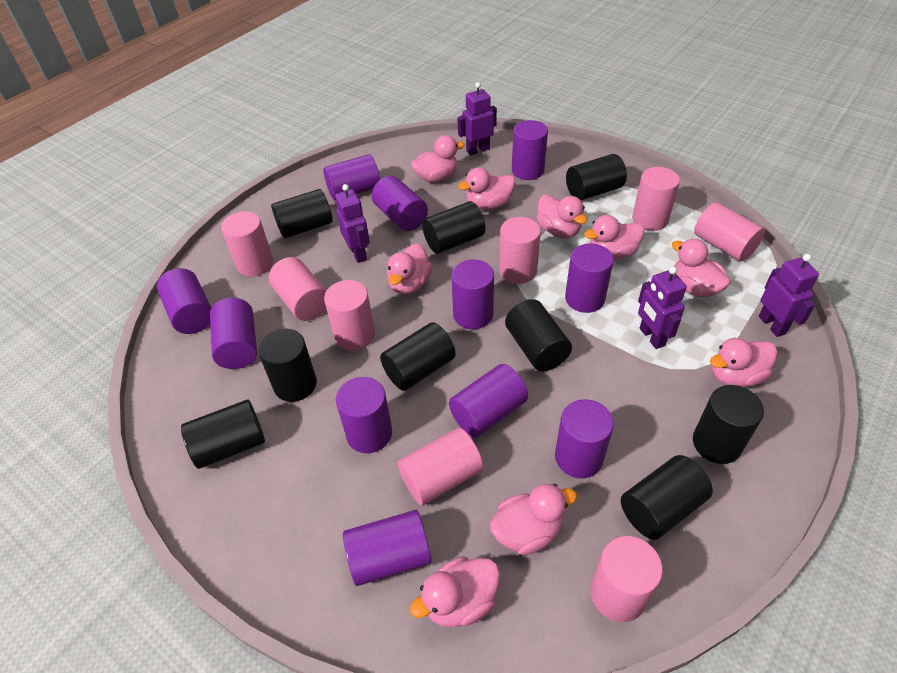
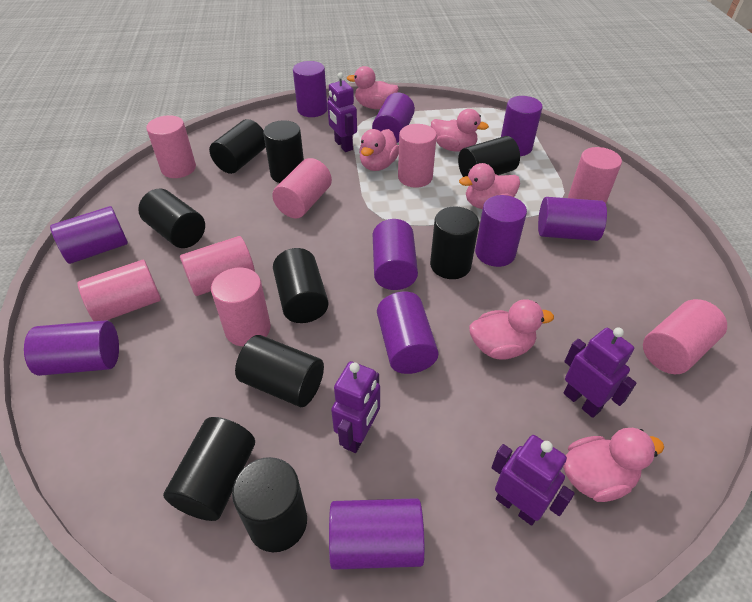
pink duck: 9 -> 6
purple cylinder: 11 -> 10

